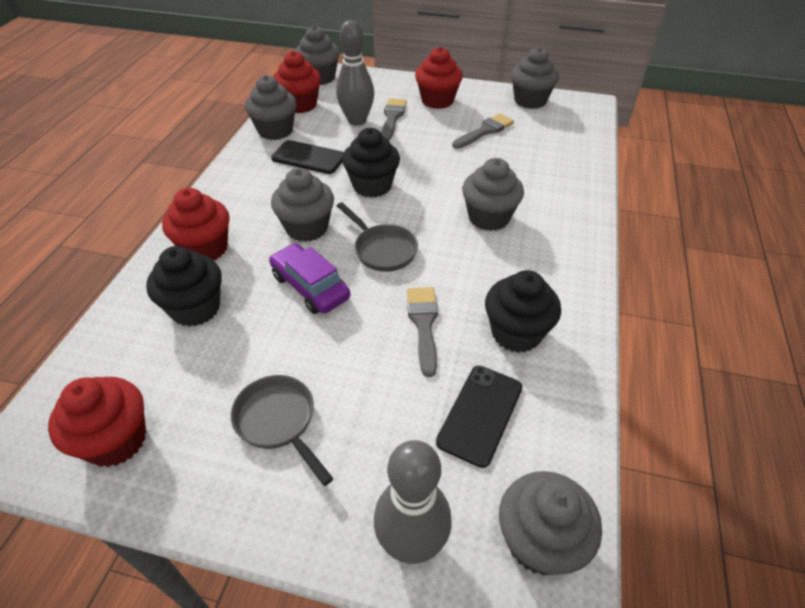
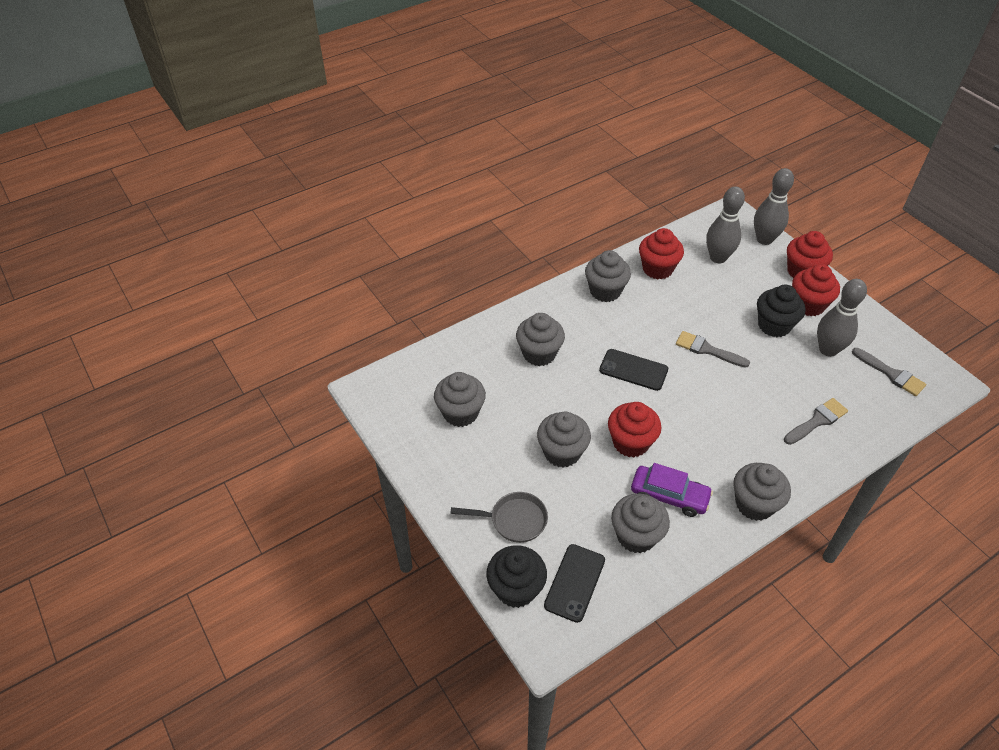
black cupcake: 3 -> 2
grey bowling pin: 2 -> 3
grey pan: 2 -> 1

